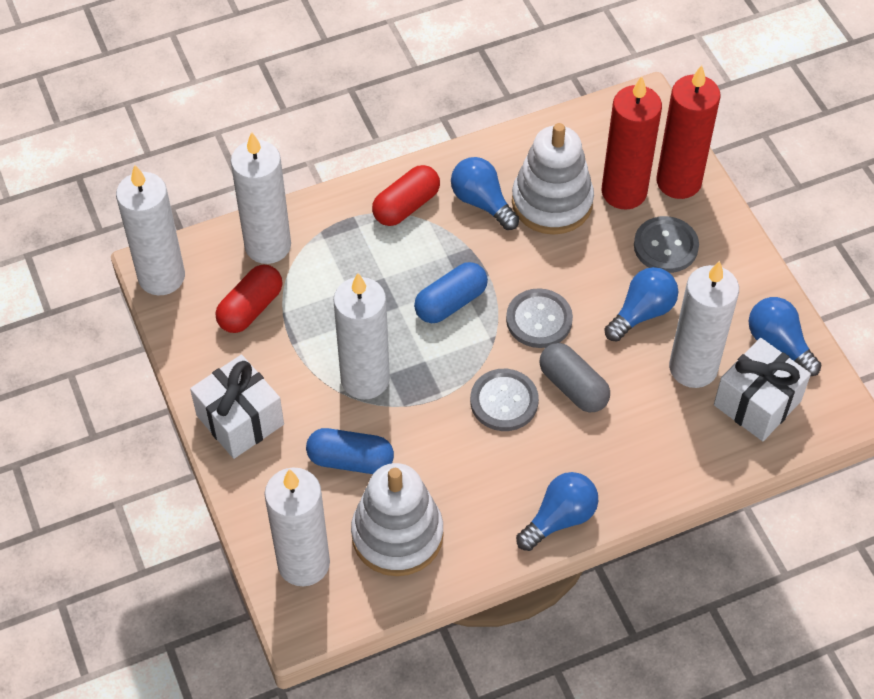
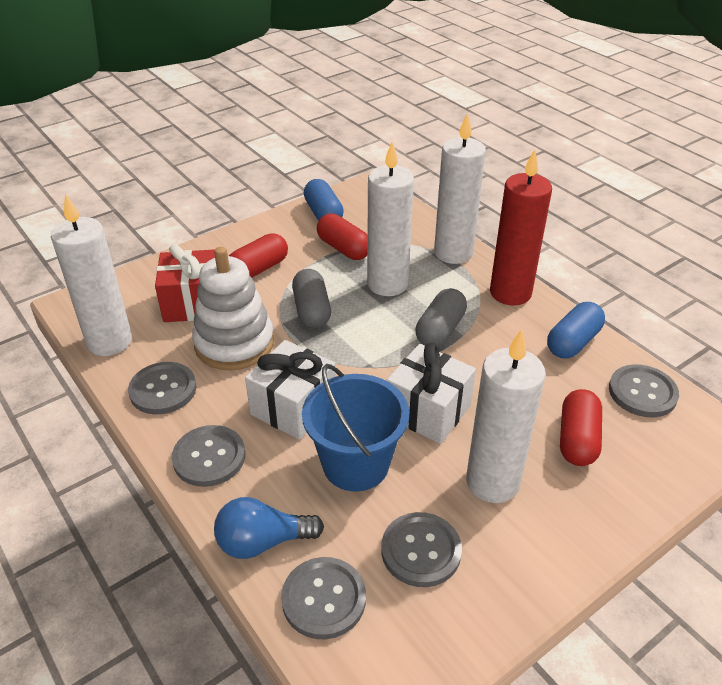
blue bucket: 0 -> 1
blue light bulb: 4 -> 1
grey button: 3 -> 5
grey capsule: 1 -> 2
red candle: 2 -> 1
red capsule: 2 -> 3
red gift: 0 -> 1
white candle: 5 -> 4
white stacking toy: 2 -> 1

